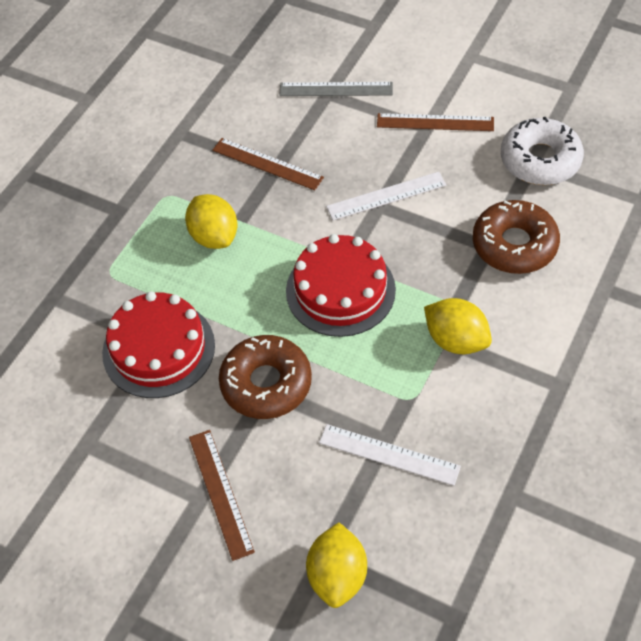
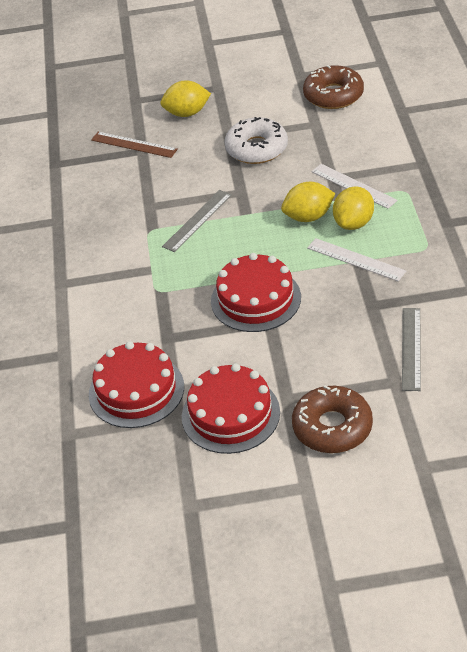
brown ruler: 3 -> 1
grey ruler: 1 -> 2
red cake: 2 -> 3

